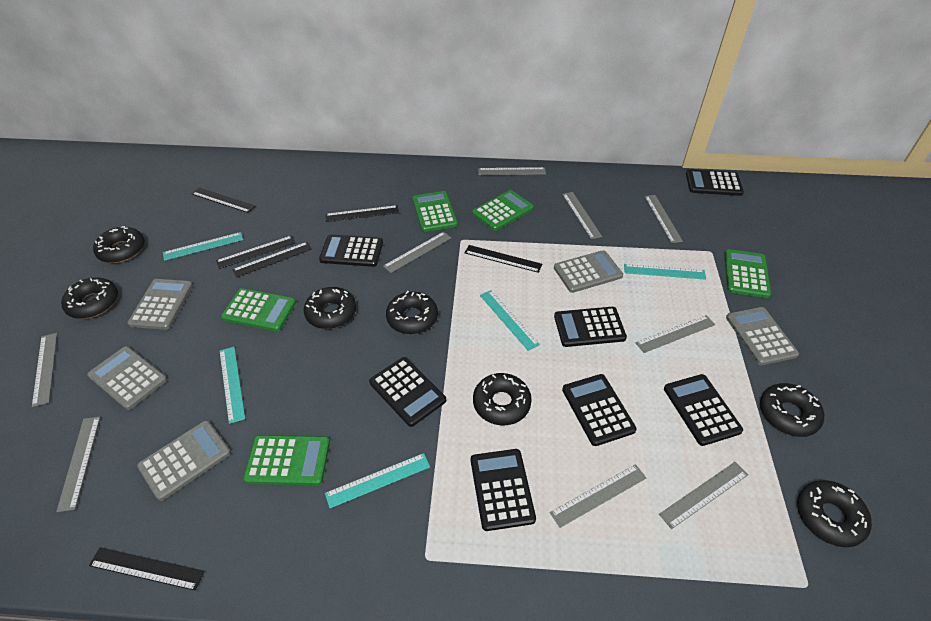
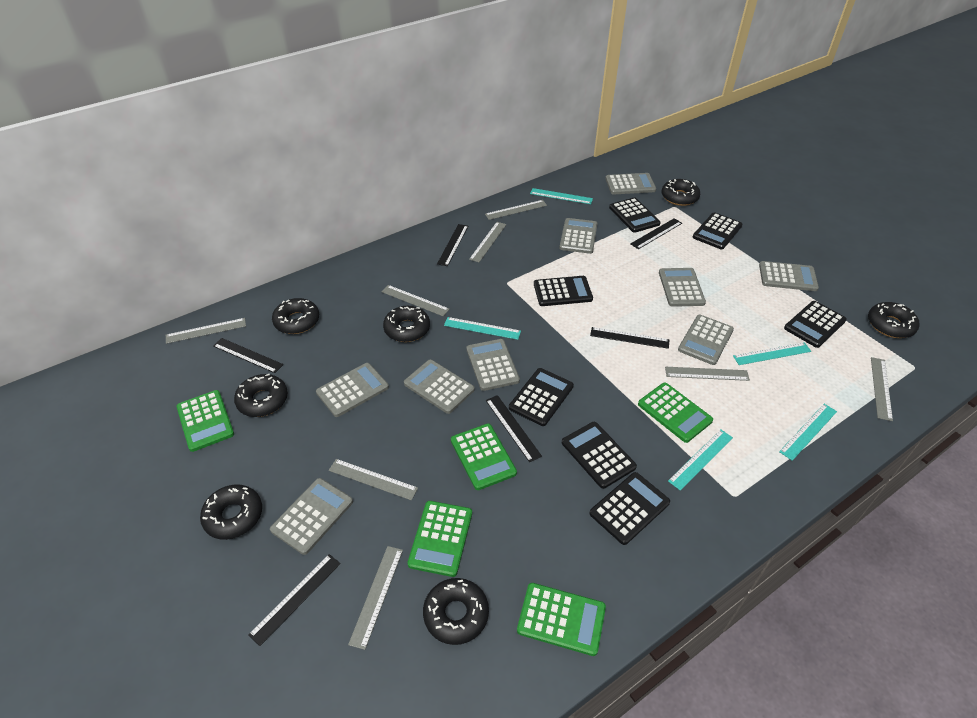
grey calculator: 5 -> 9
grey ruler: 9 -> 8

